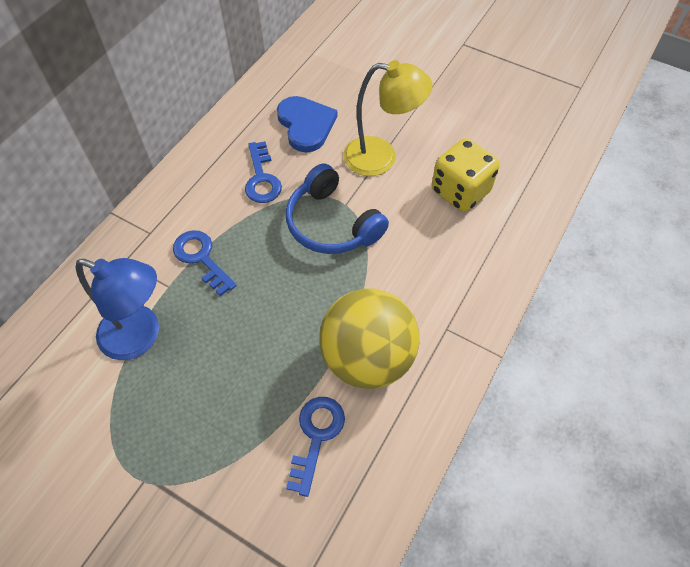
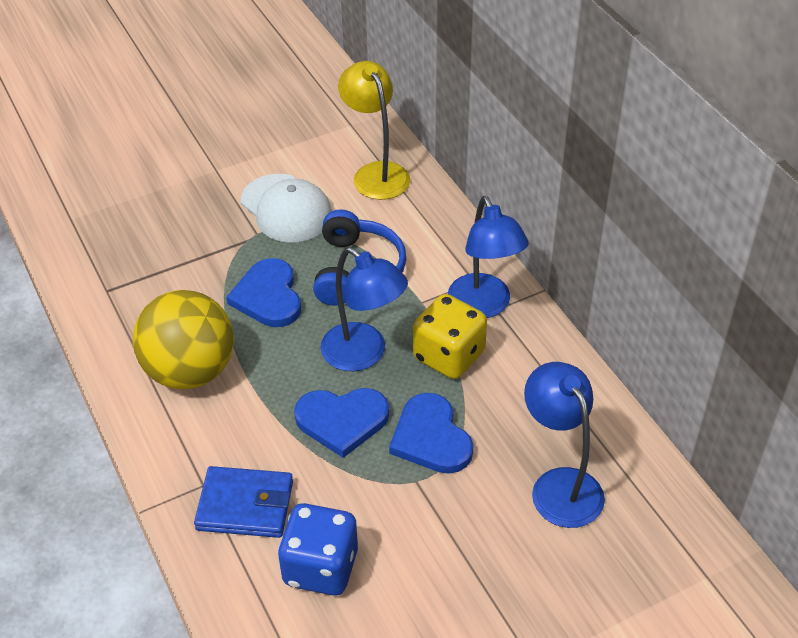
blue dice: 0 -> 1
blue heart: 1 -> 3
blue key: 3 -> 0
blue lamp: 1 -> 3
blue wallet: 0 -> 1
white cap: 0 -> 1

